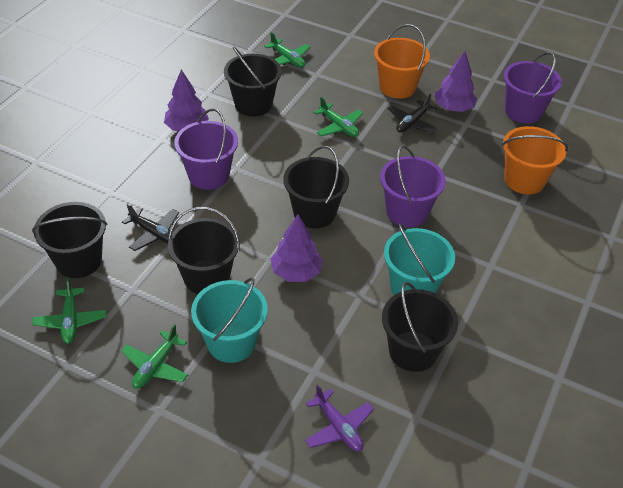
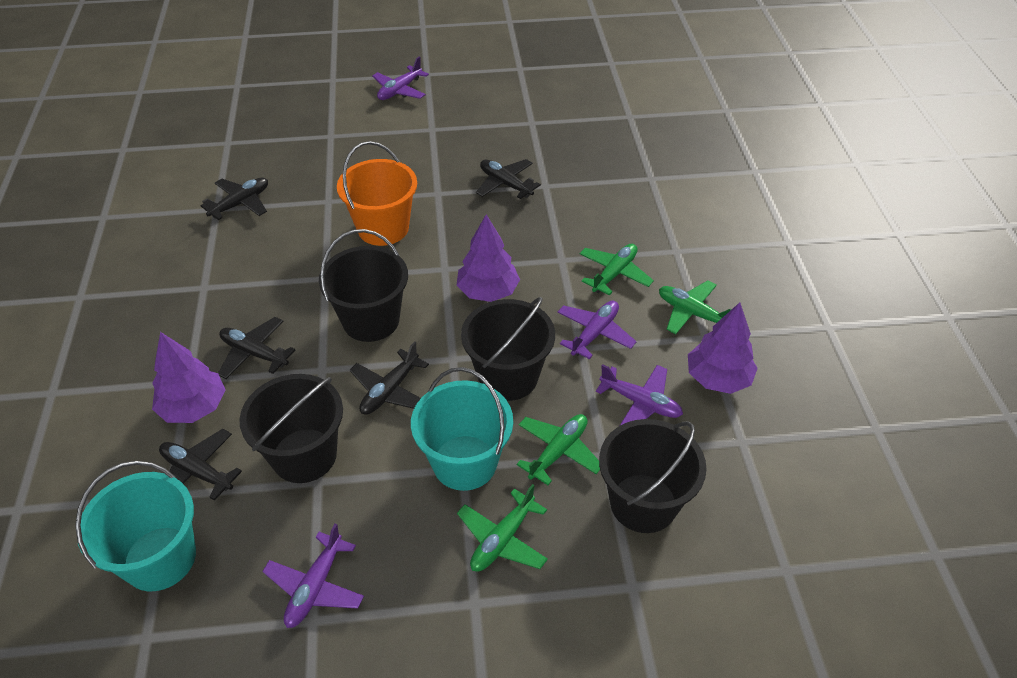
black bucket: 5 -> 4
black plane: 2 -> 5
orange bucket: 2 -> 1
purple bucket: 3 -> 0
purple plane: 1 -> 4

